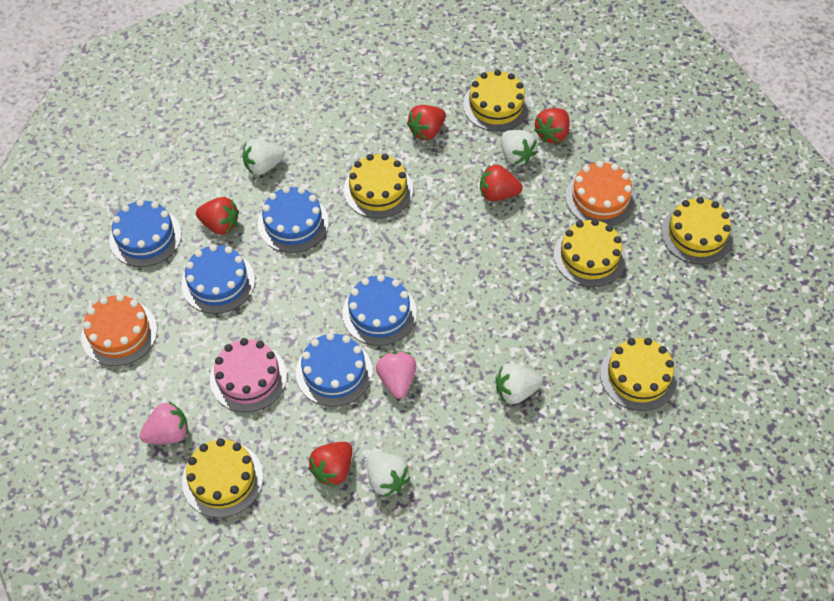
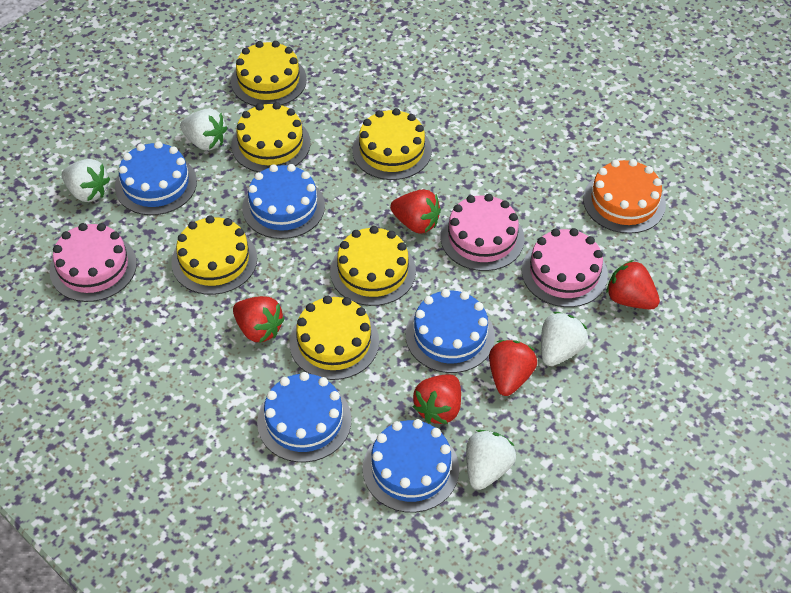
orange cake: 2 -> 1
pink cake: 1 -> 3
pink strawberry: 2 -> 0

